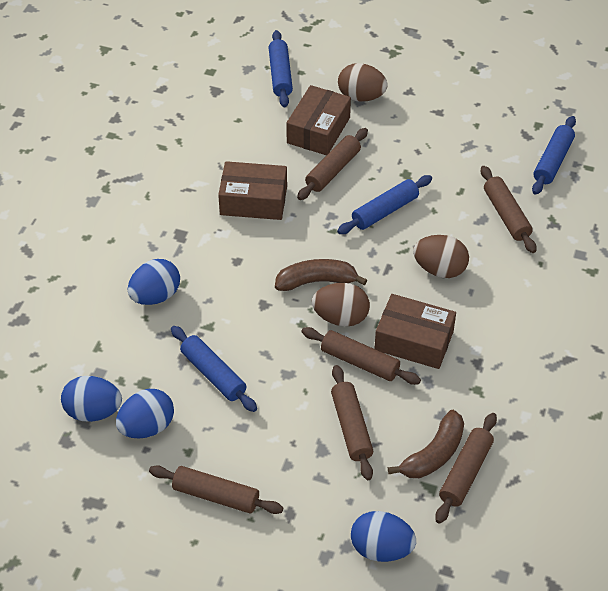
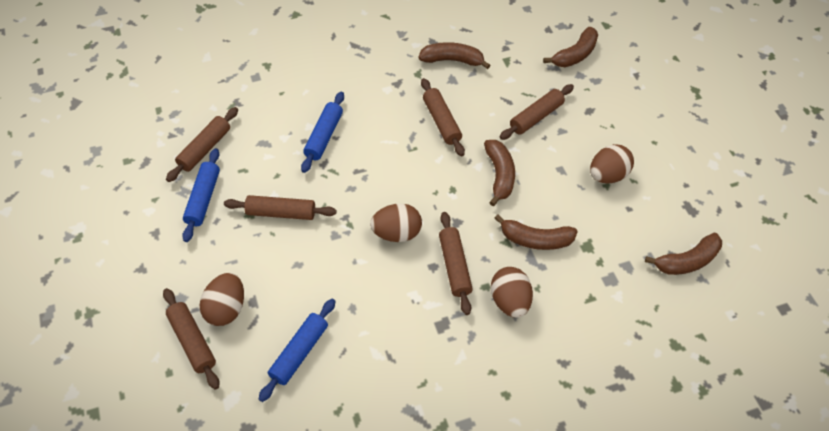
blue egg: 4 -> 0
blue rolling pin: 4 -> 3
brown banana: 2 -> 5
brown box: 3 -> 0
brown egg: 3 -> 4

